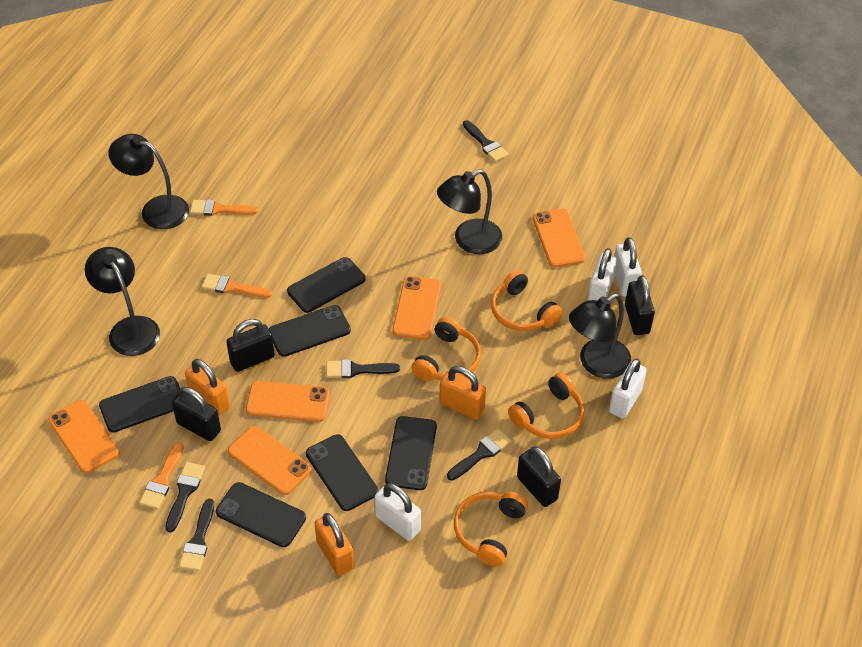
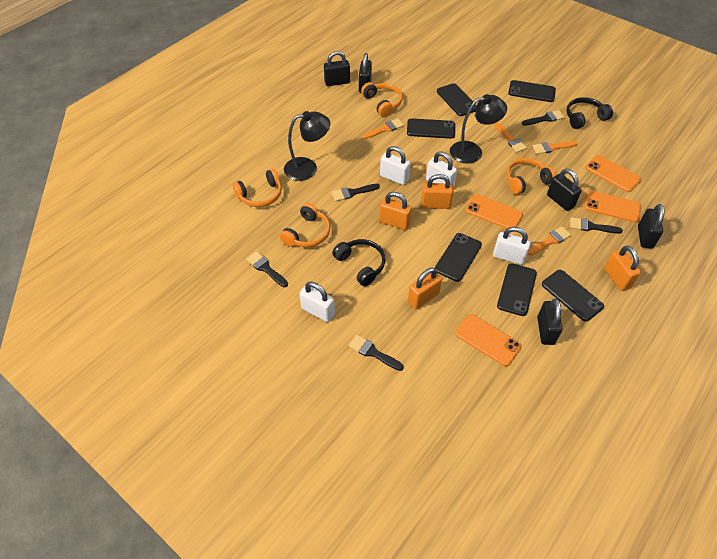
black headphones: 0 -> 2
black lamp: 4 -> 2
black padlock: 4 -> 5
orange brush: 3 -> 4
orange padlock: 3 -> 4
orange phone: 5 -> 4

